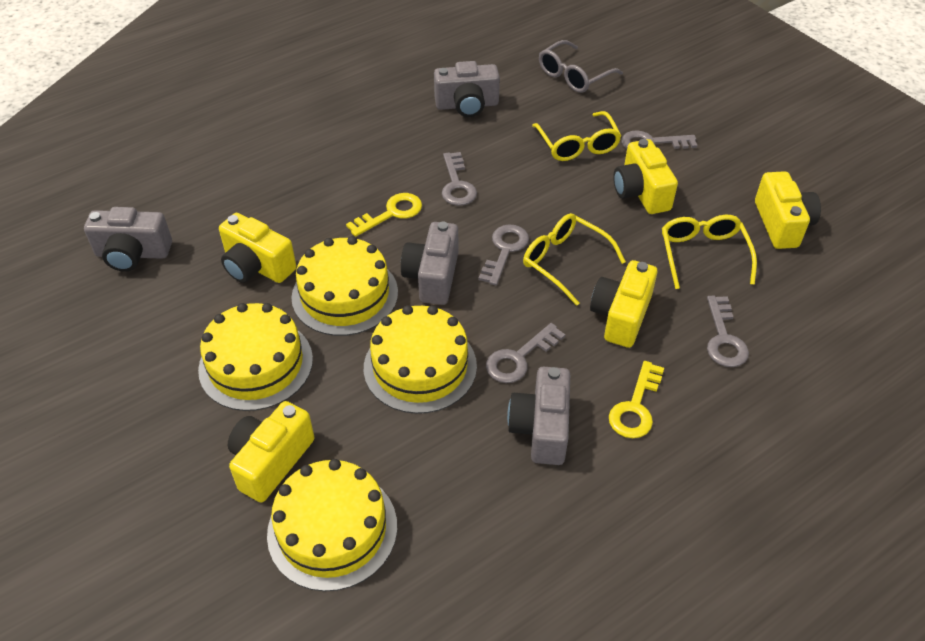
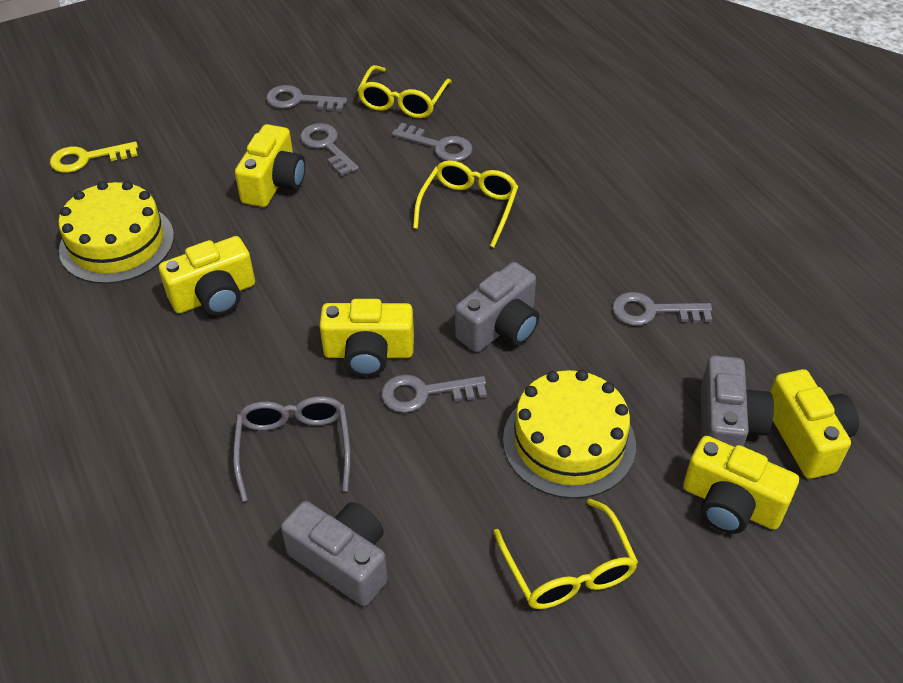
grey camera: 4 -> 3
yellow cake: 4 -> 2
yellow key: 2 -> 1

